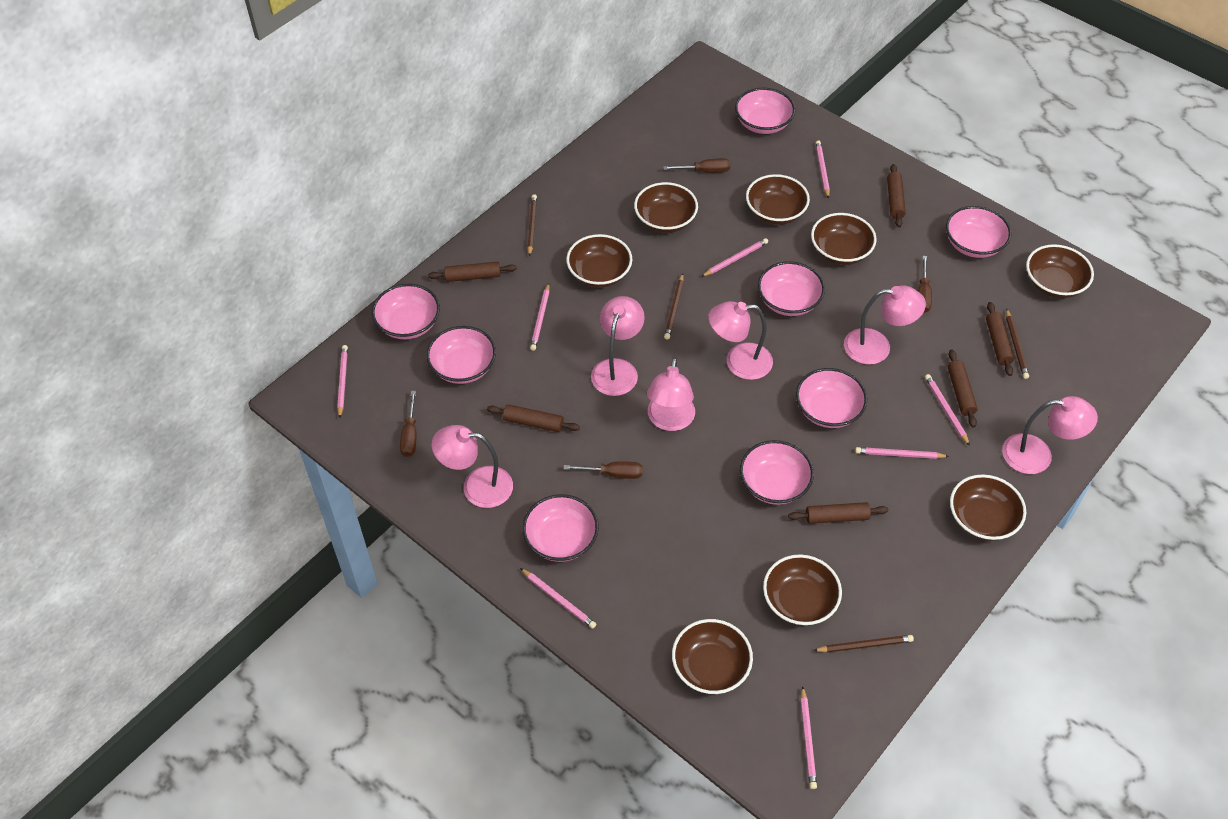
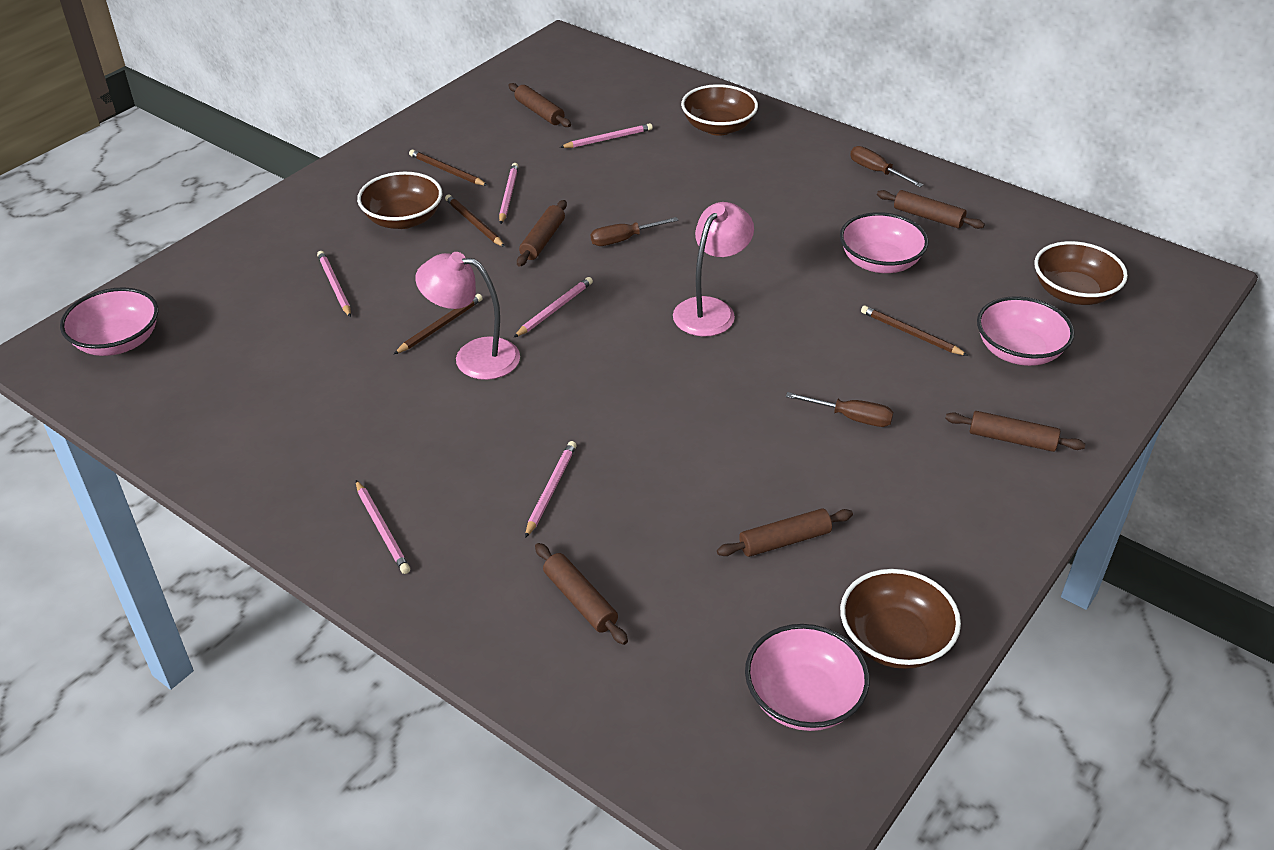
brown bowl: 8 -> 4
brown screwdriver: 4 -> 3
pink bowl: 8 -> 4
pink lamp: 6 -> 2
pink pencil: 8 -> 6

